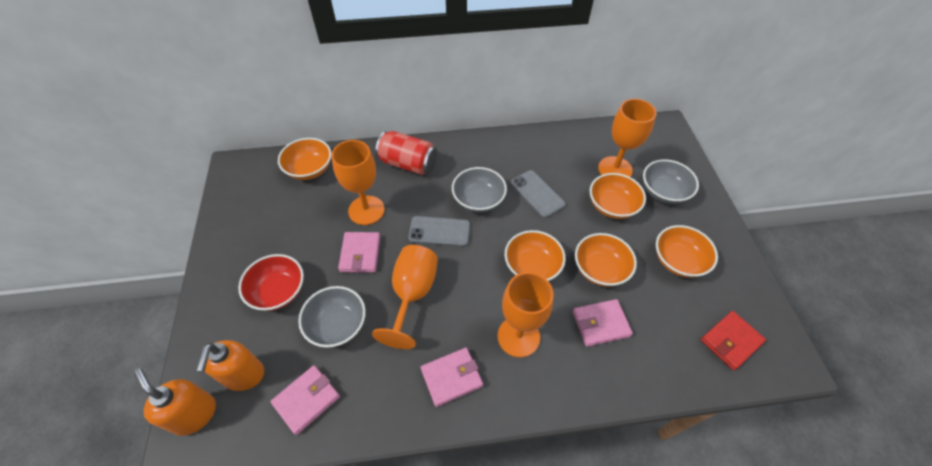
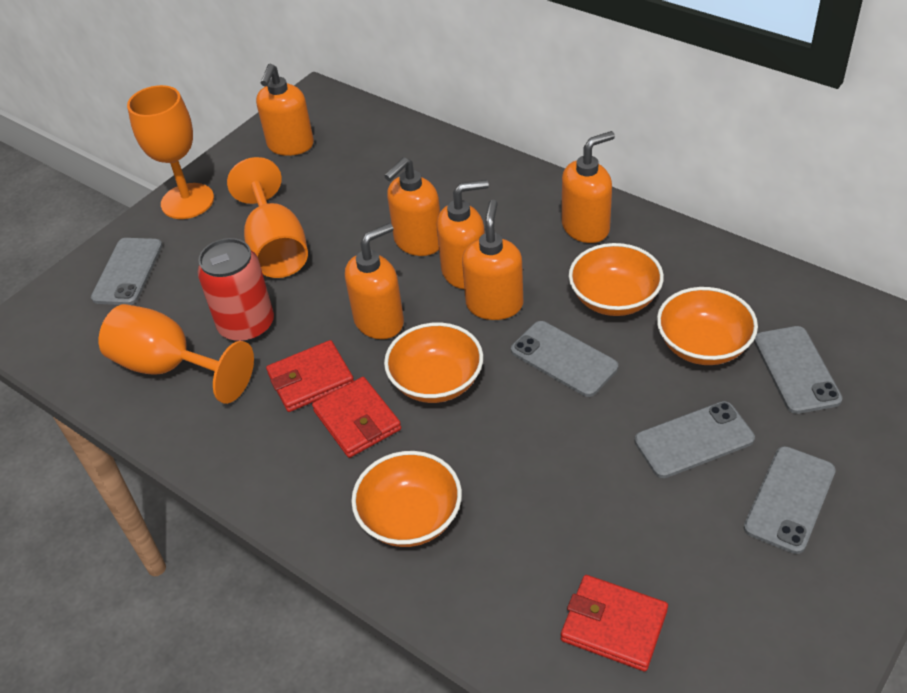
grey bowl: 3 -> 0
grey phone: 2 -> 5
orange bowl: 5 -> 4
orange goblet: 4 -> 3
orange soap dispenser: 2 -> 6
pink wallet: 4 -> 0
red bowl: 1 -> 0
red wallet: 1 -> 3

